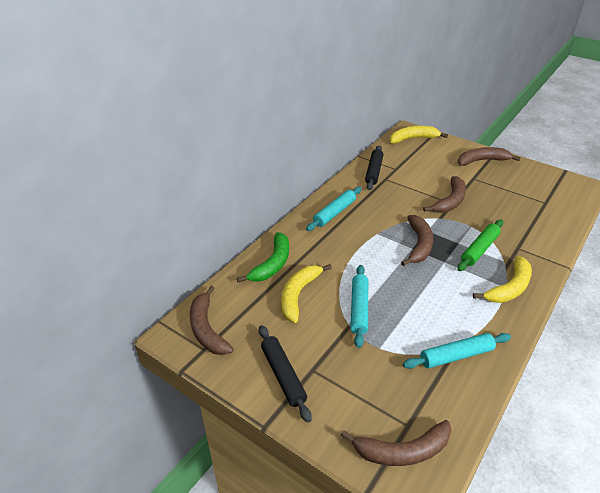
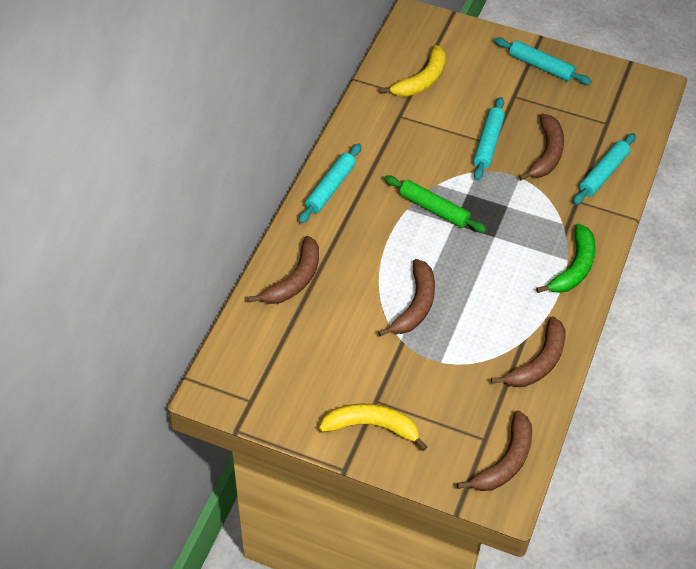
black rolling pin: 2 -> 0
turquoise rolling pin: 3 -> 4
yellow banana: 3 -> 2

